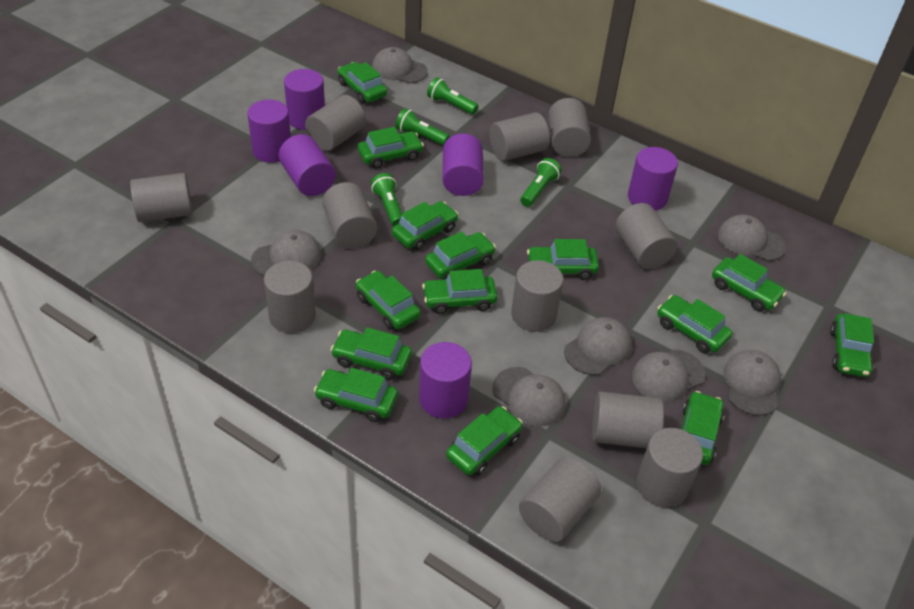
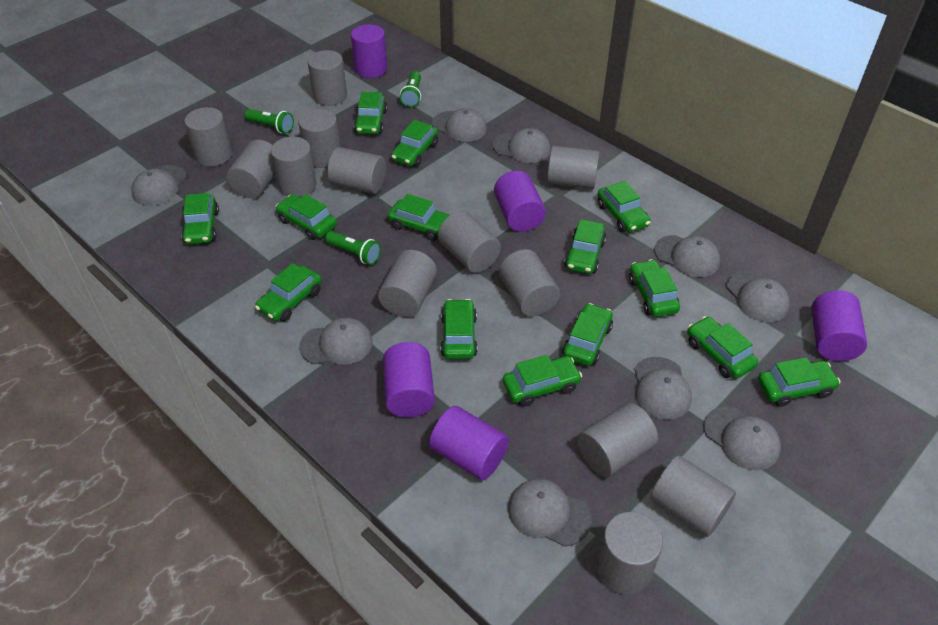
green flashlight: 4 -> 3
grey cap: 7 -> 9
grey cylinder: 11 -> 13
purple cylinder: 6 -> 5

